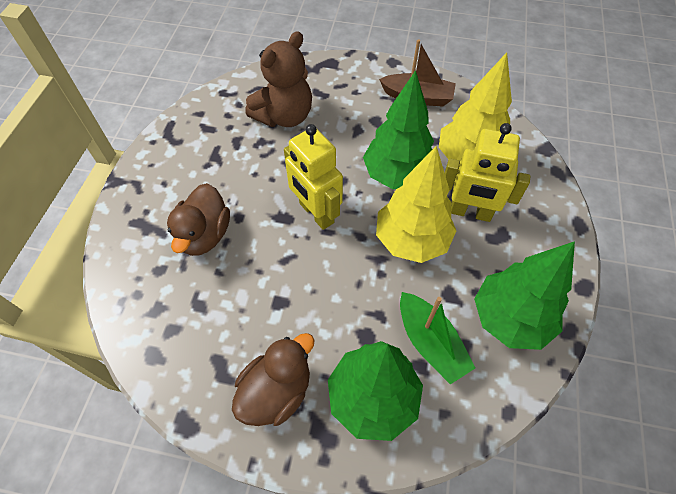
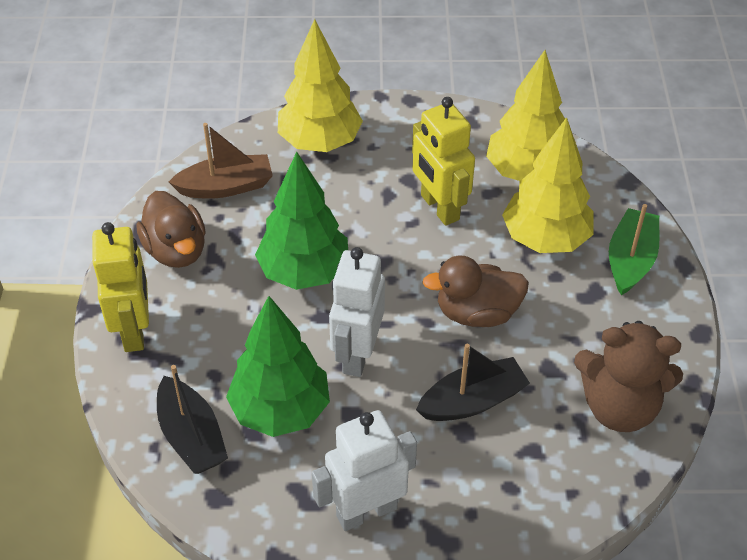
black boat: 0 -> 2
green tree: 3 -> 2
white robot: 0 -> 2
yellow tree: 2 -> 3

